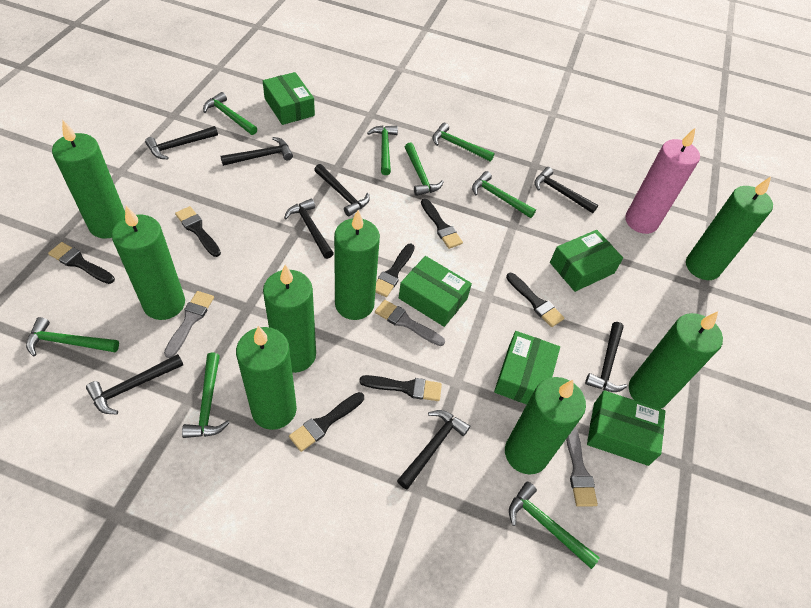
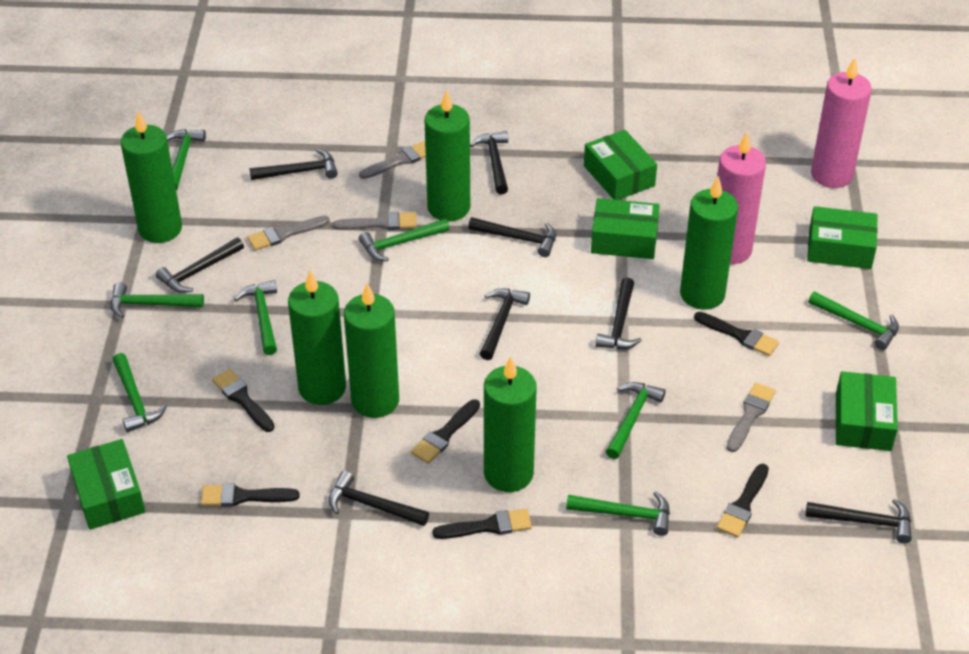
black brush: 7 -> 6
green candle: 8 -> 6
grey brush: 3 -> 4
pink candle: 1 -> 2

